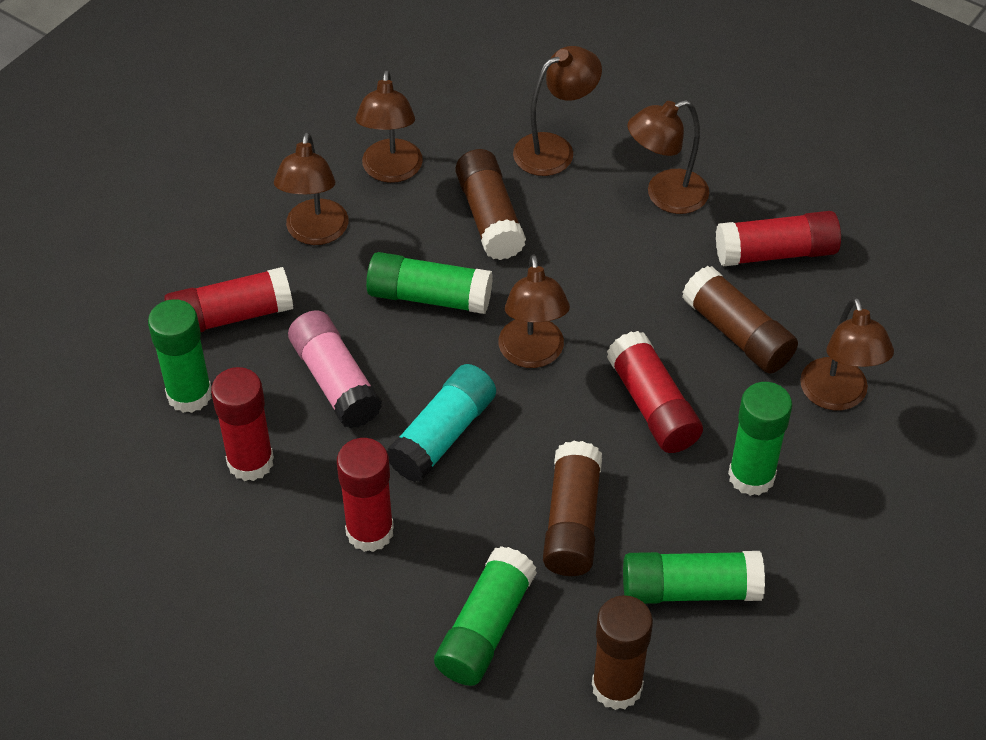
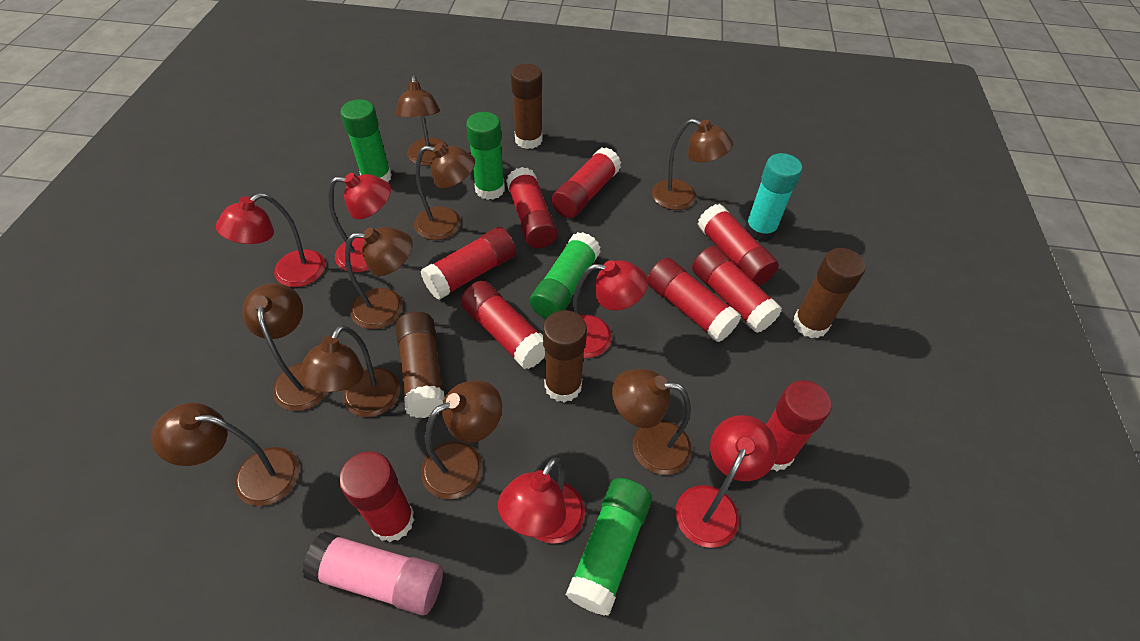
brown lamp: 6 -> 9
green glue stick: 5 -> 4
red glue stick: 5 -> 9
red lamp: 0 -> 5

